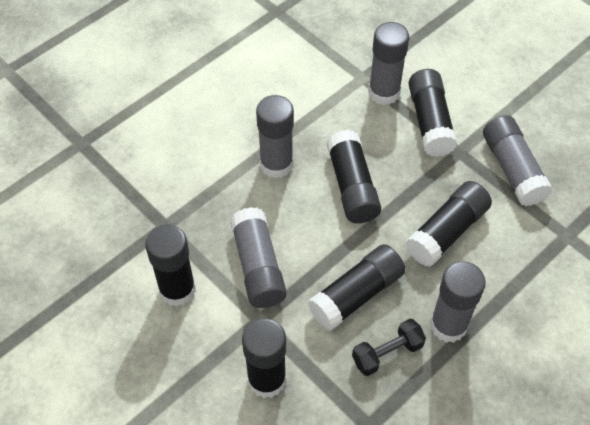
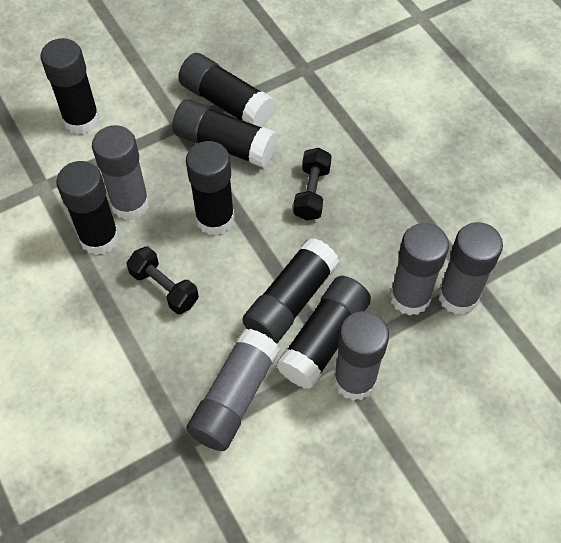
black dumbbell: 1 -> 2
black glue stick: 6 -> 7

